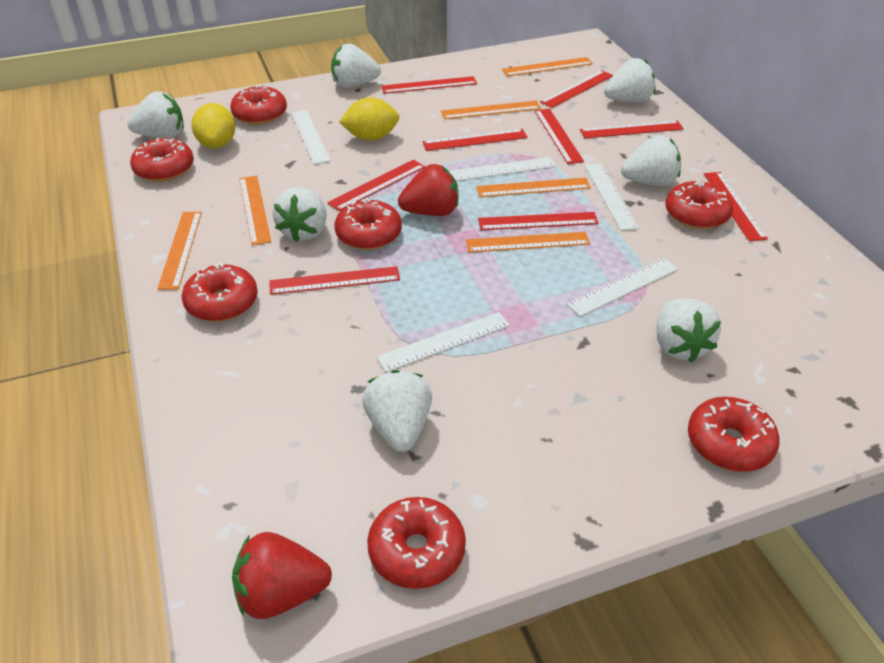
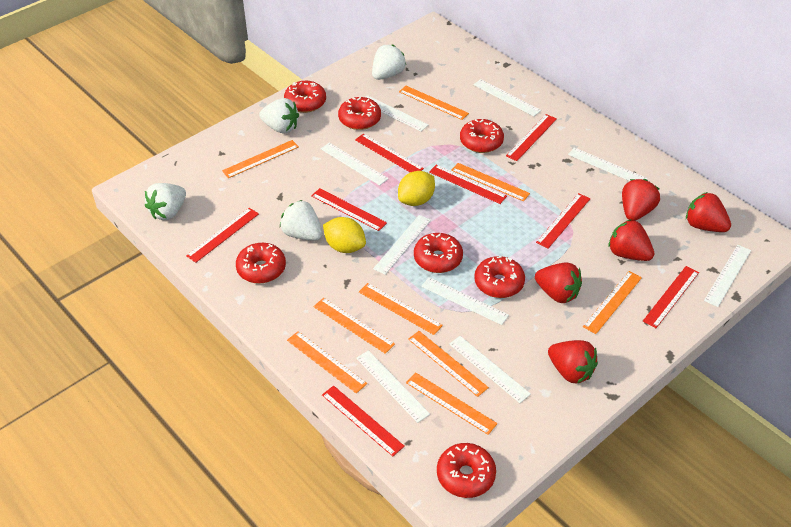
orange ruler: 6 -> 9
red ruler: 9 -> 8
red strawberry: 2 -> 5
white ruler: 5 -> 9
white strawberry: 7 -> 4

